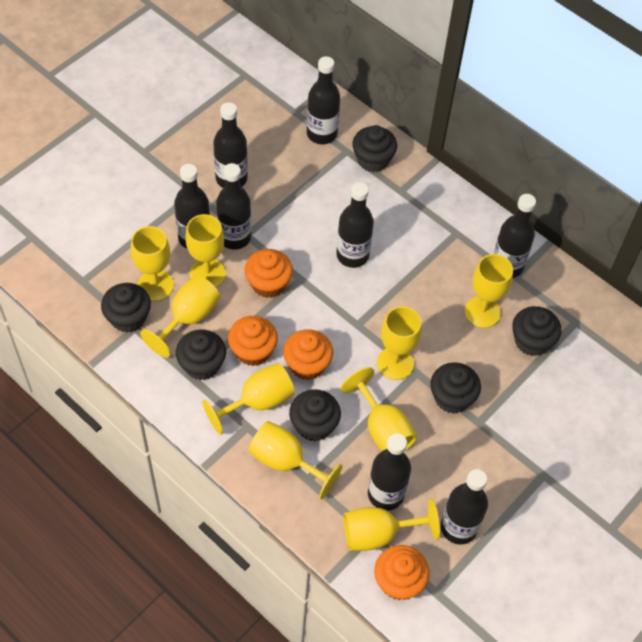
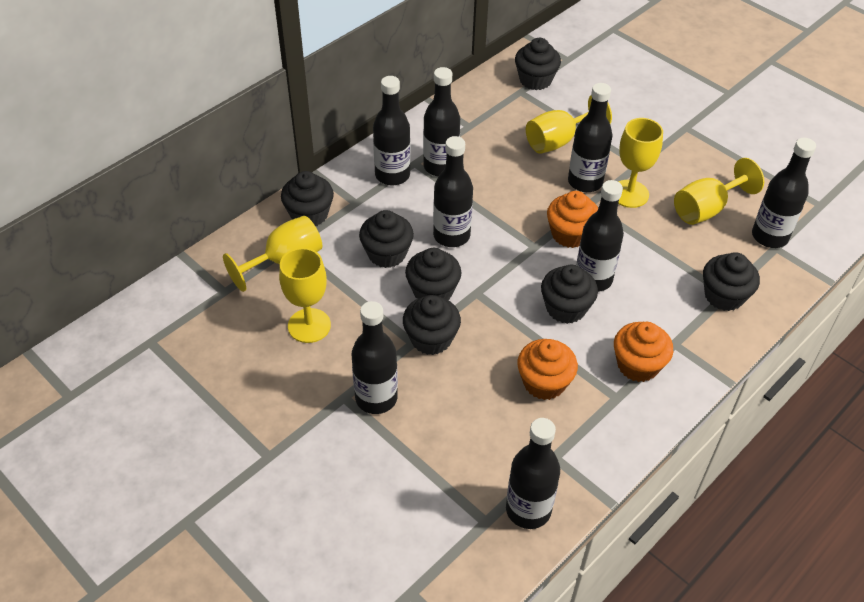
black cupcake: 6 -> 7
orange cupcake: 4 -> 3
yellow goblet: 9 -> 5

